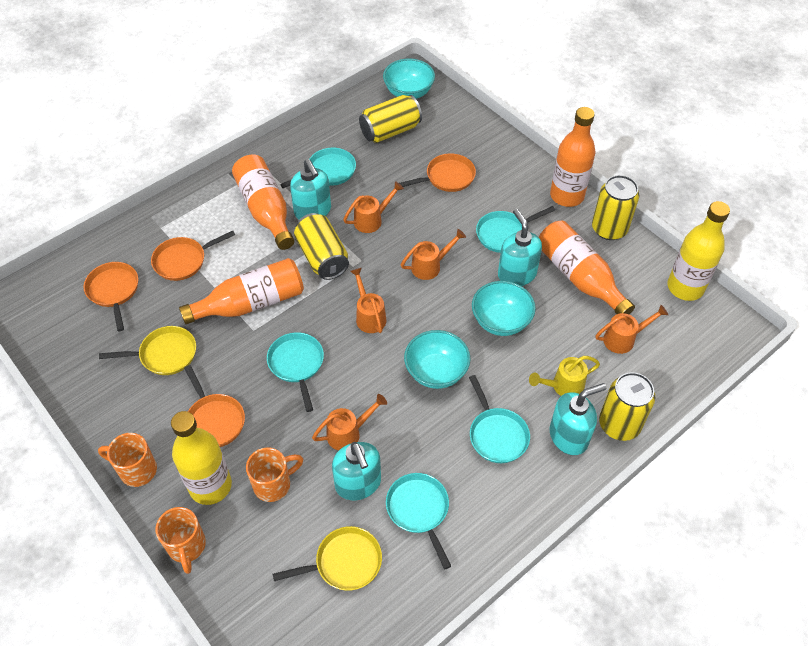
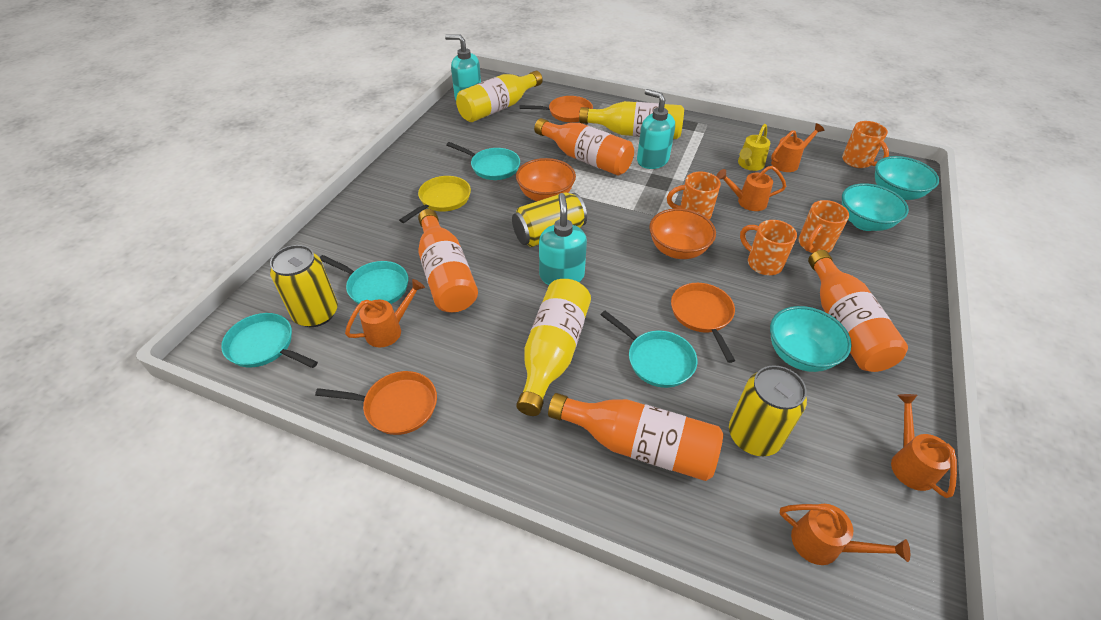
orange bowl: 0 -> 2
orange mug: 3 -> 4
orange pan: 4 -> 3
turquoise pan: 5 -> 4
turquoise soap dispenser: 4 -> 3
yellow bottle: 2 -> 3
yellow can: 4 -> 3
yellow pan: 2 -> 1

